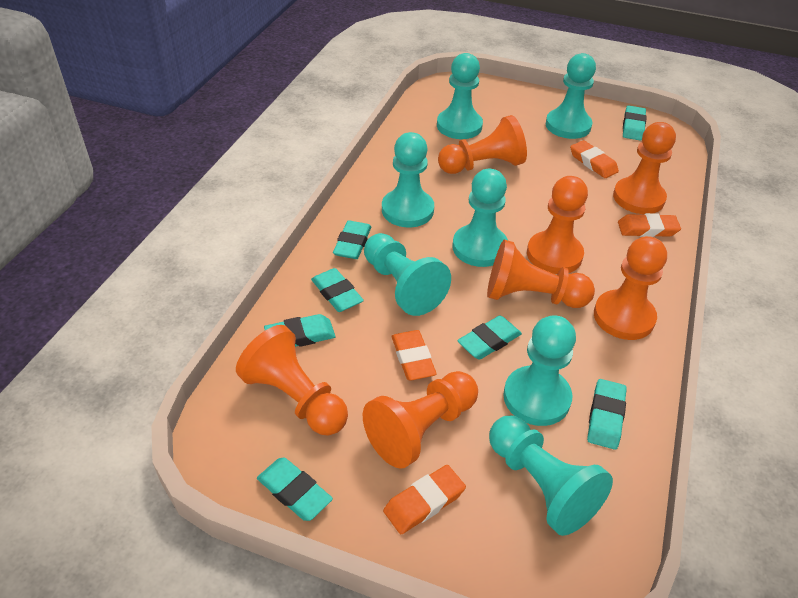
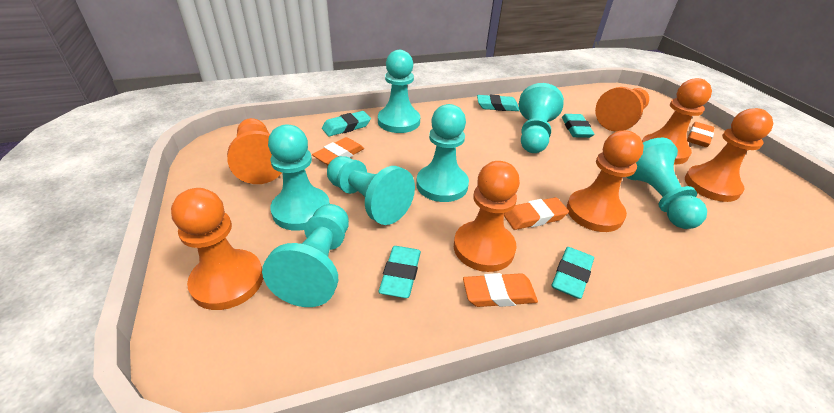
turquoise eraser: 7 -> 5

